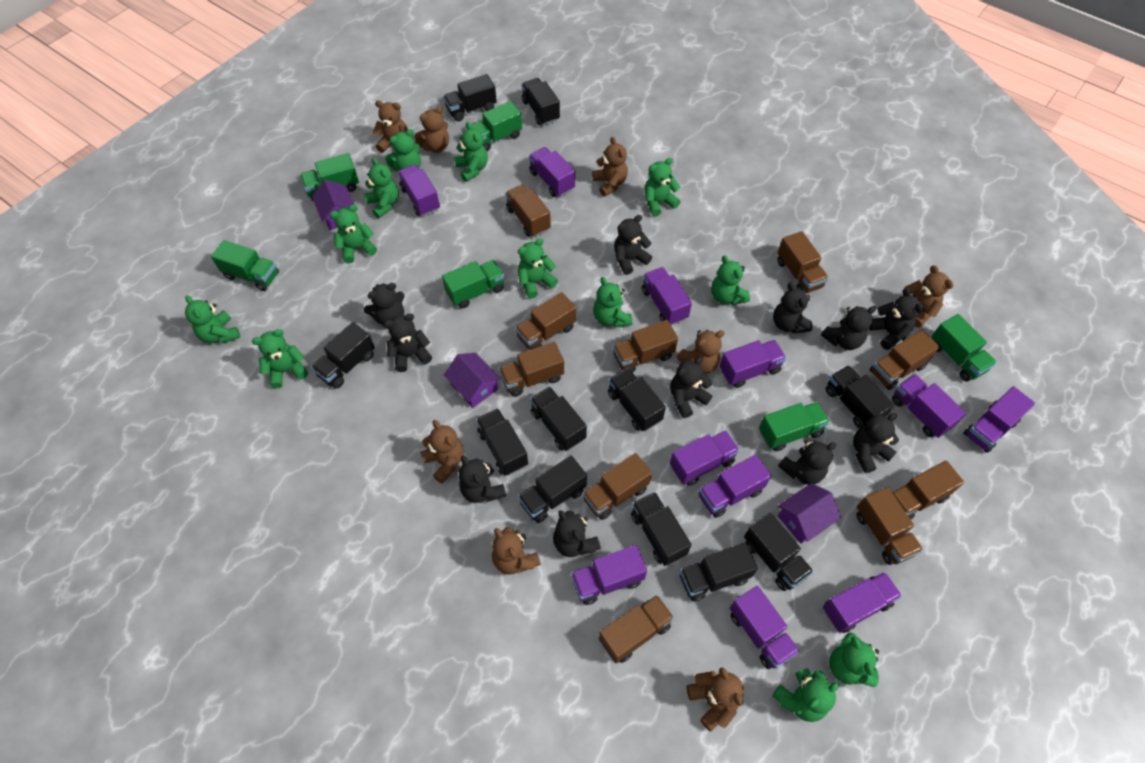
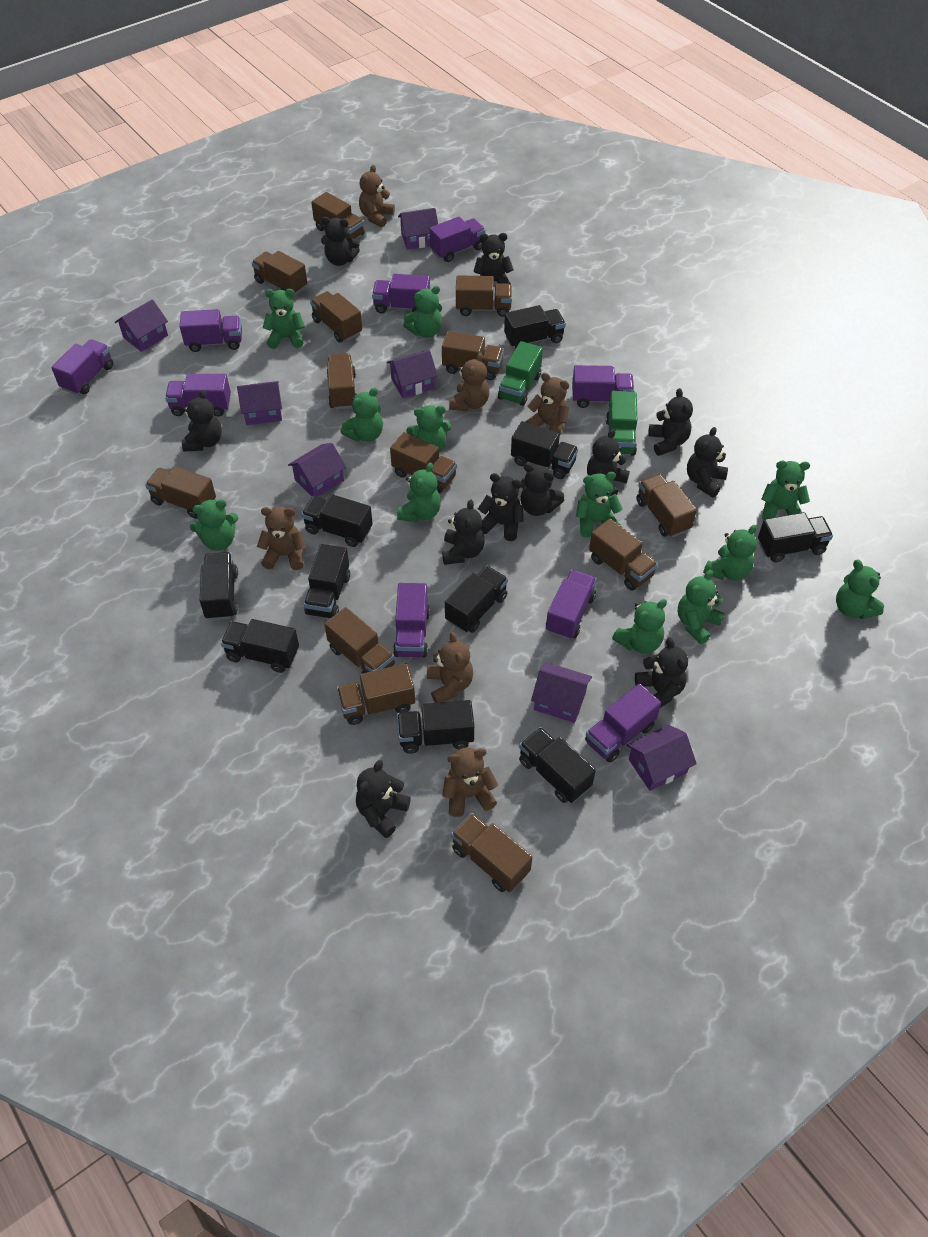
black truck: 11 -> 10
brown teddy bear: 8 -> 6
brown truck: 10 -> 13
green truck: 6 -> 2
purple house: 3 -> 7
purple truck: 11 -> 9

